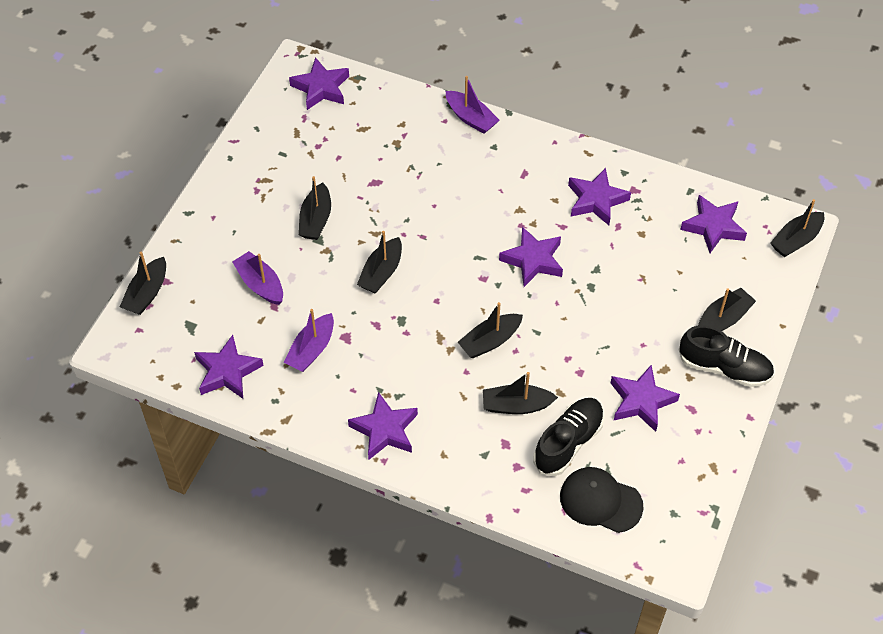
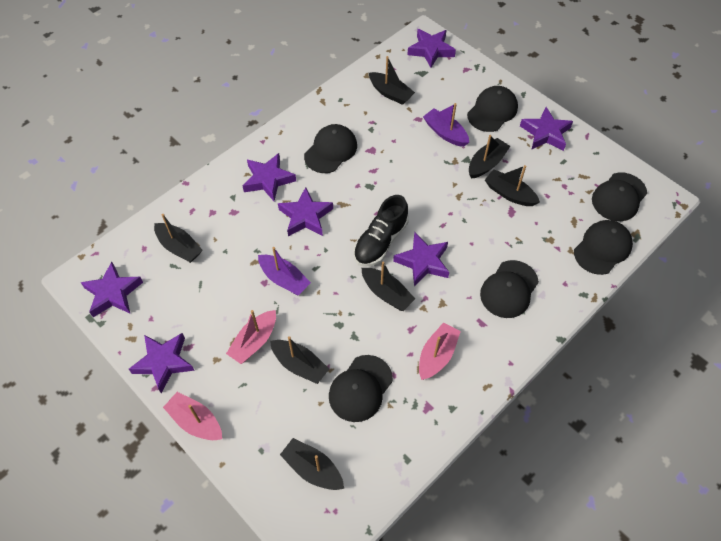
black cap: 1 -> 6
black shoe: 2 -> 1
pink boat: 0 -> 3
purple boat: 3 -> 2

